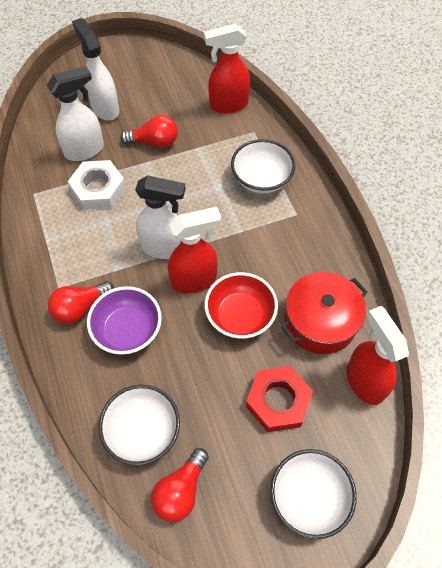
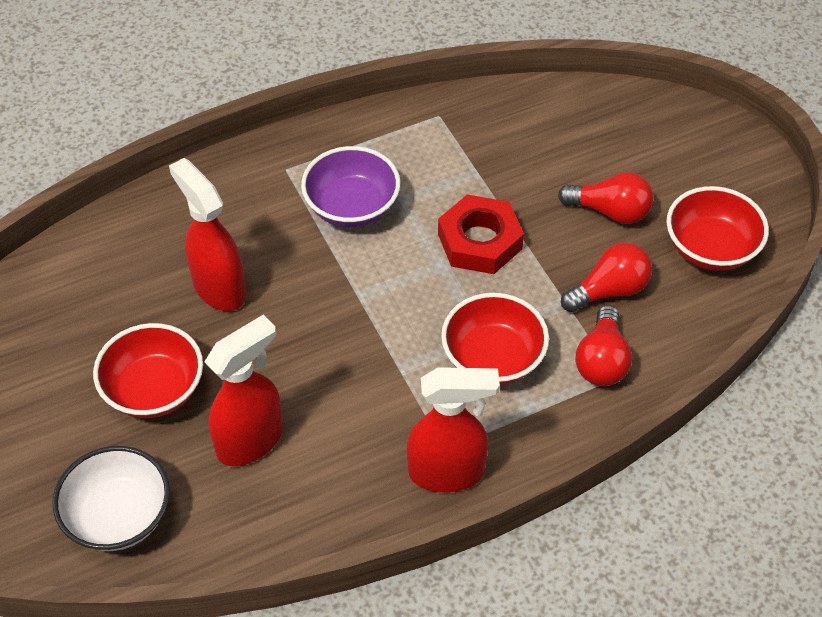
red bowl: 1 -> 3
red pot: 1 -> 0
white bowl: 3 -> 1
white nut: 1 -> 0
white spray bottle: 3 -> 0

